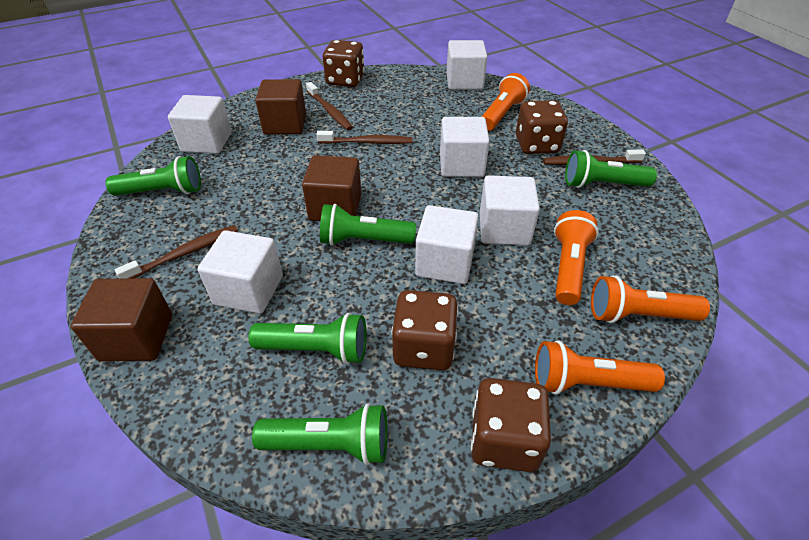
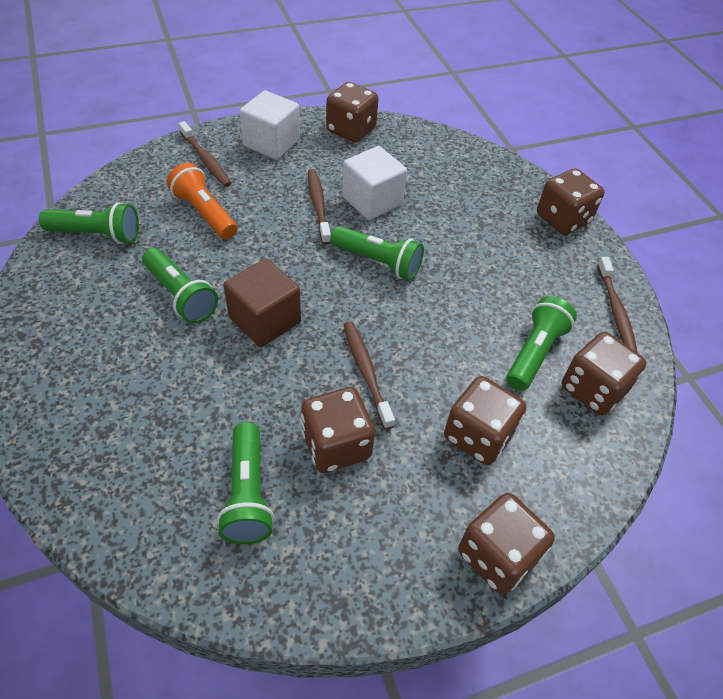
brown cube: 3 -> 1
brown dice: 4 -> 6
orange flashlight: 4 -> 1
white cube: 6 -> 2

